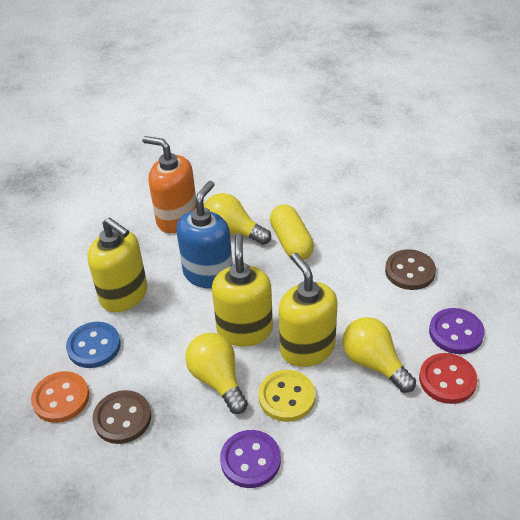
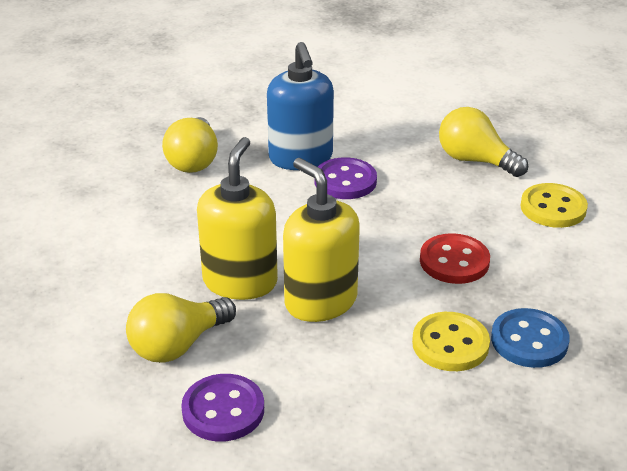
brown button: 2 -> 0
orange button: 1 -> 0
orange soap dispenser: 1 -> 0
yellow button: 1 -> 2
yellow capsule: 1 -> 0
yellow soap dispenser: 3 -> 2

